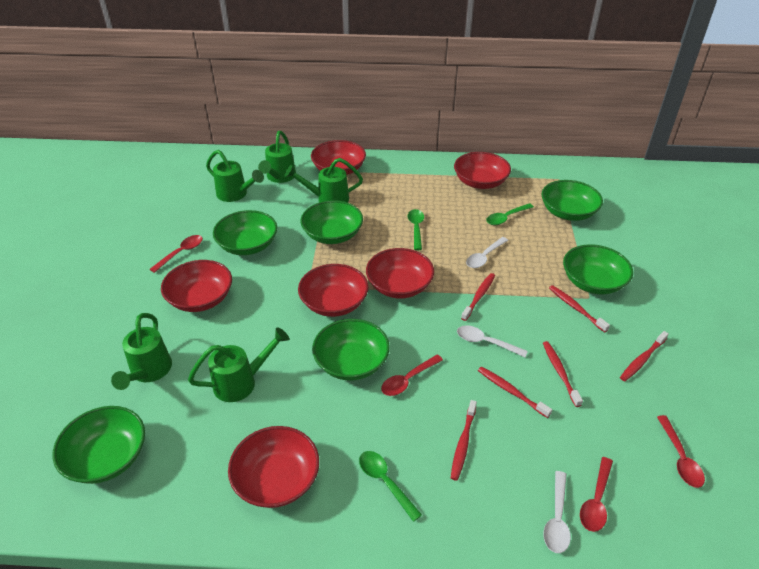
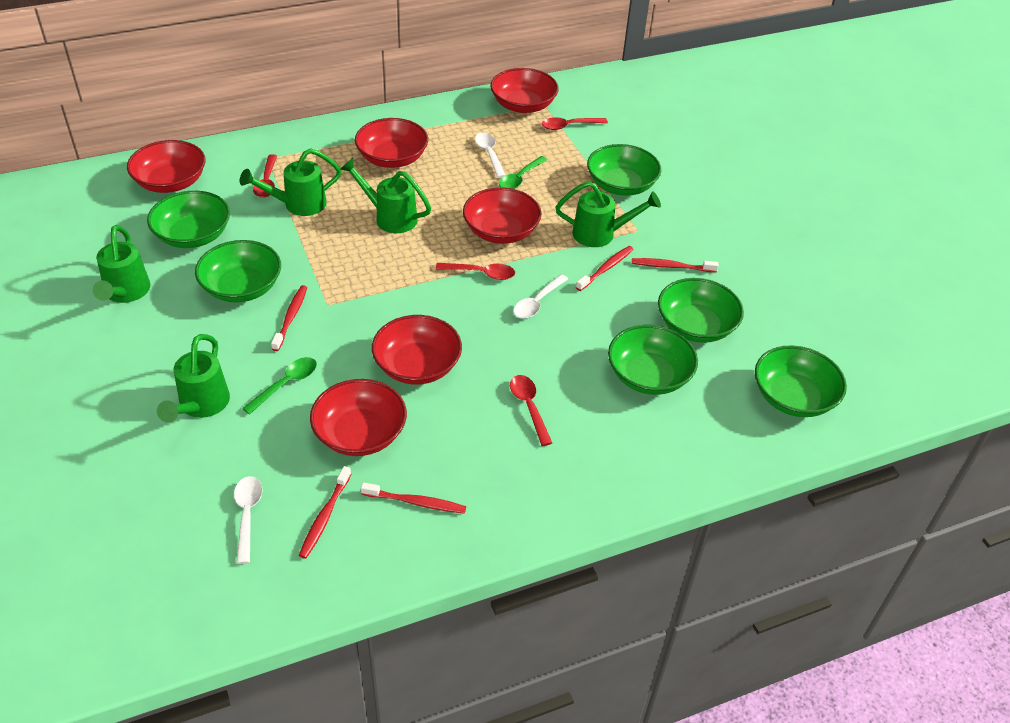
green spoon: 3 -> 2
red toothbrush: 6 -> 5

